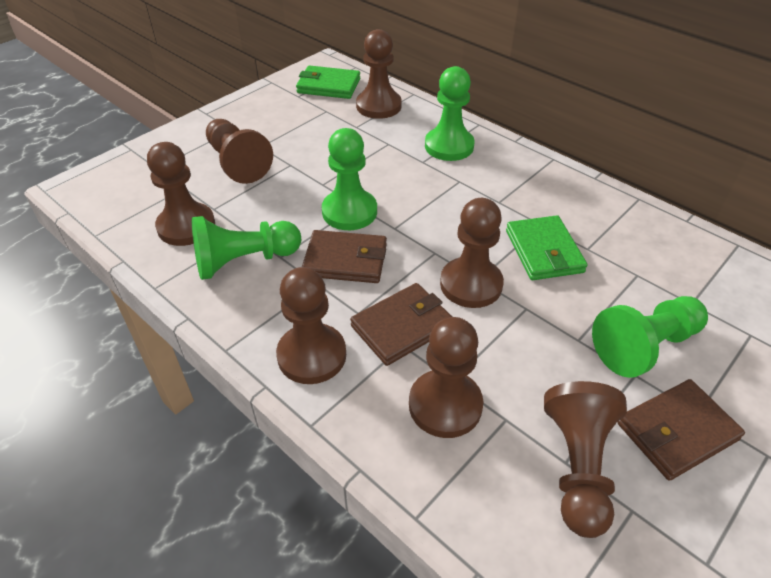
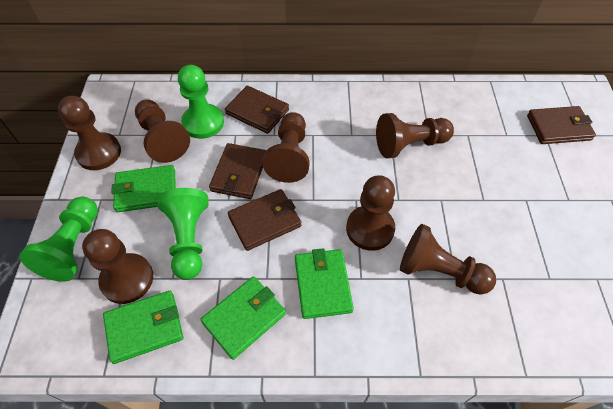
brown wallet: 3 -> 4
green pawn: 4 -> 3
green wallet: 2 -> 4

